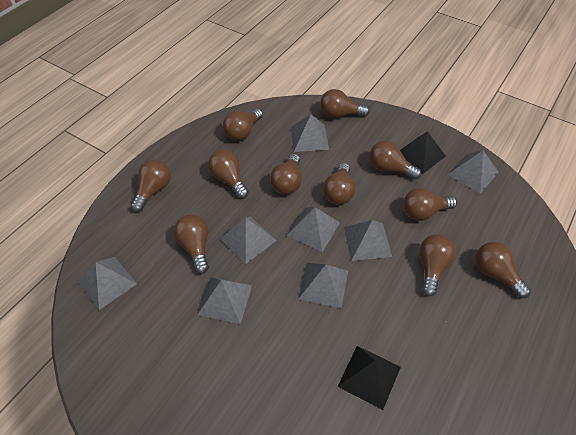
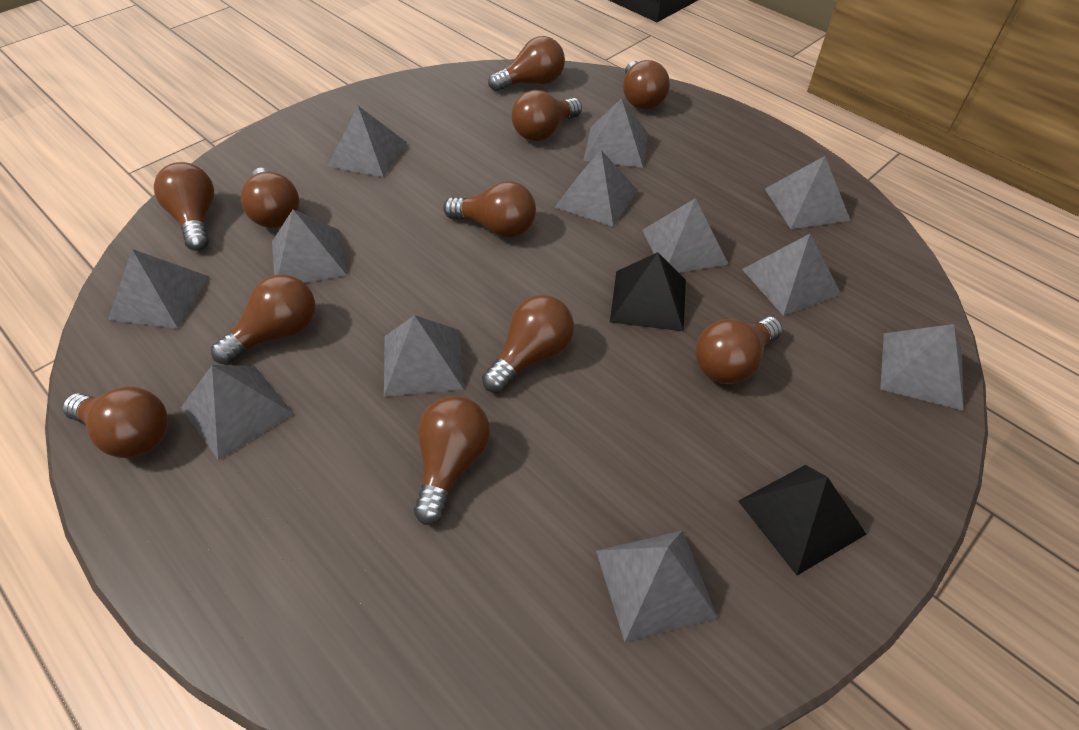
grey pyramid: 8 -> 12

